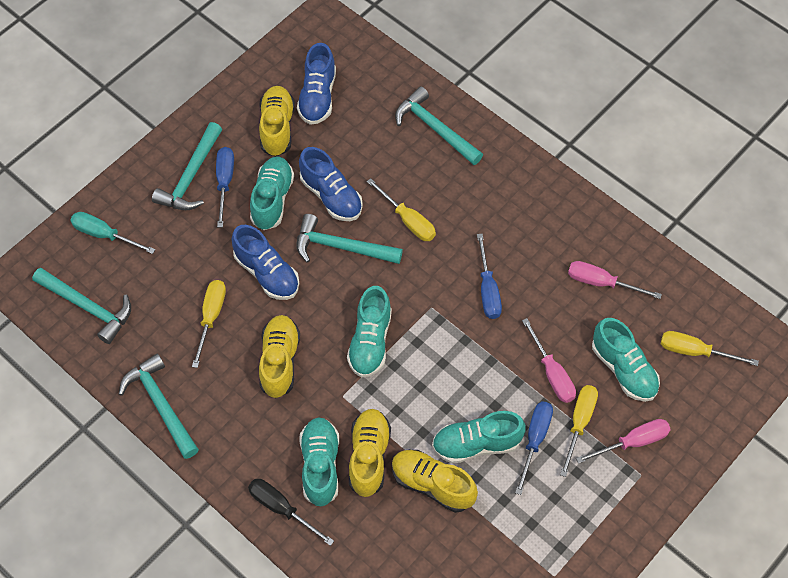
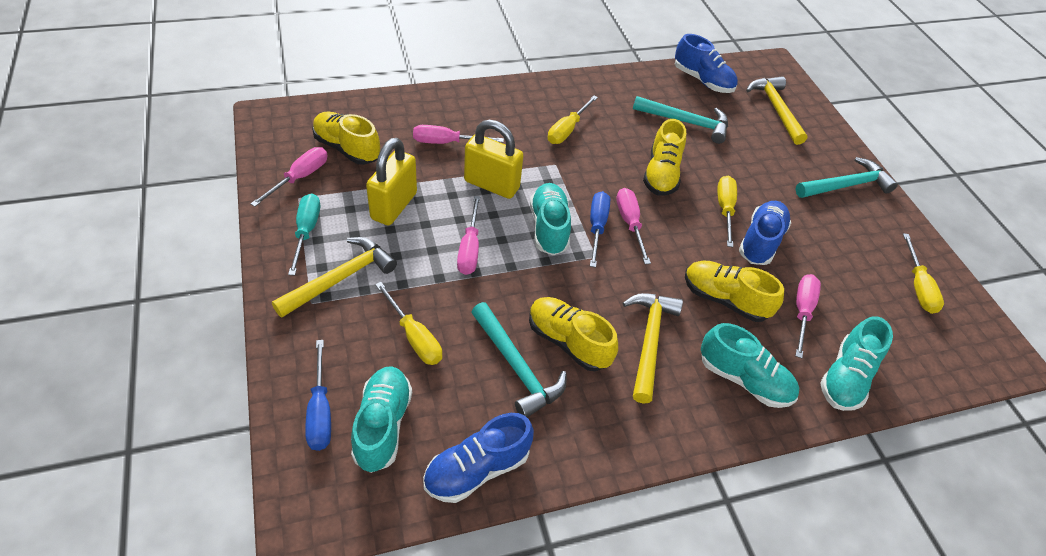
black screwdriver: 1 -> 0
blue screwdriver: 3 -> 2
pink screwdriver: 3 -> 5
turquoise hammer: 5 -> 3
turquoise shoe: 5 -> 4
yellow hammer: 0 -> 3
yellow padlock: 0 -> 2

